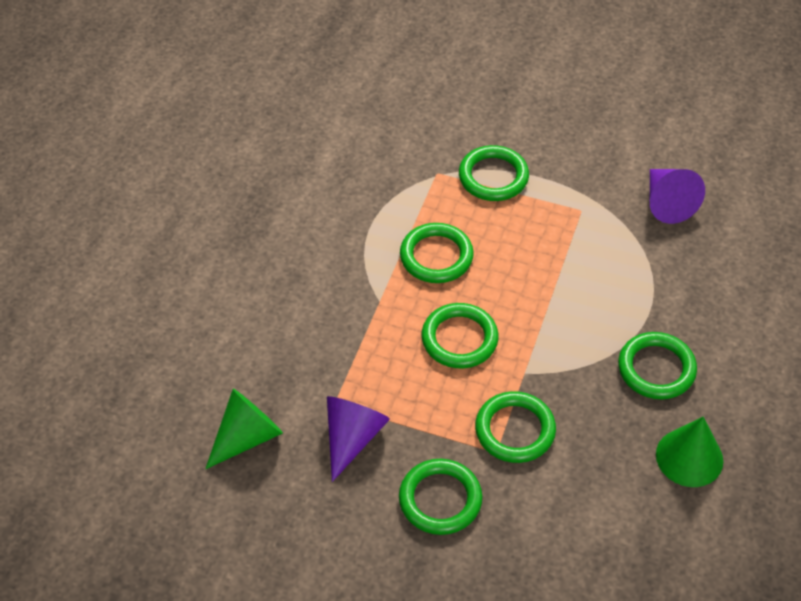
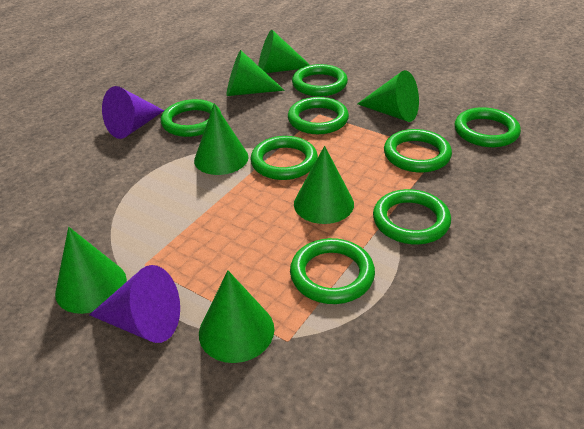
green cone: 2 -> 7
green ring: 6 -> 8

